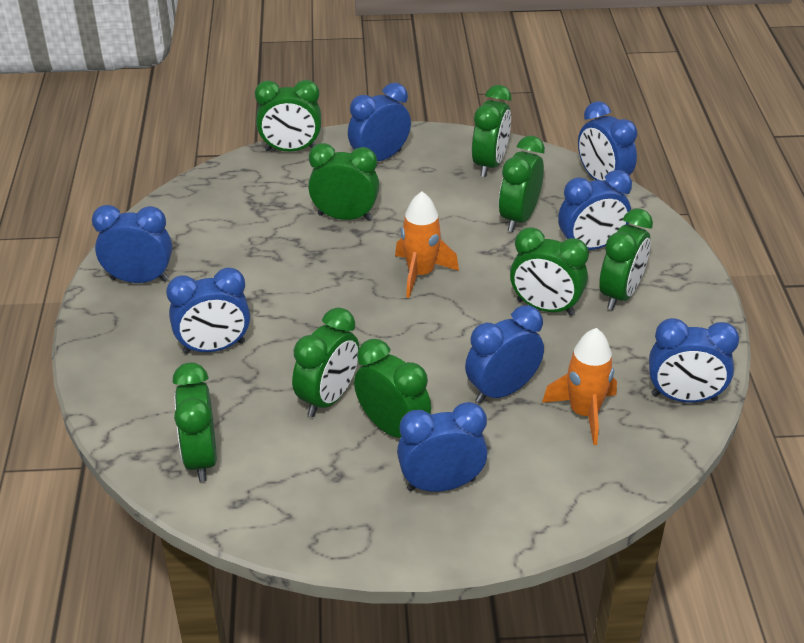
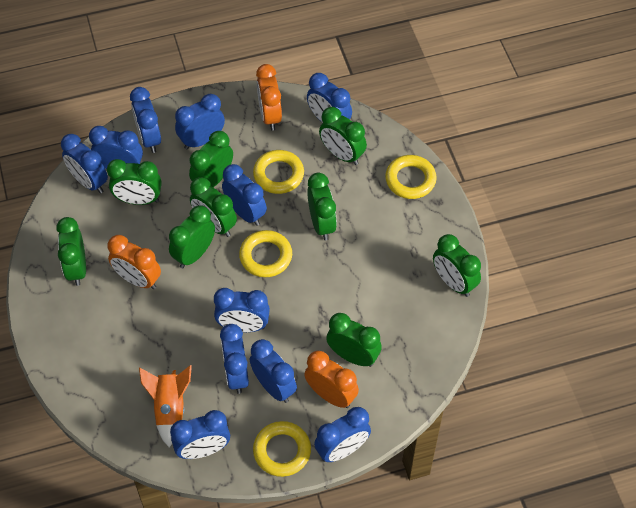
blue clock: 8 -> 11
orange clock: 0 -> 3
orange rocket: 2 -> 1
yellow ring: 0 -> 4

